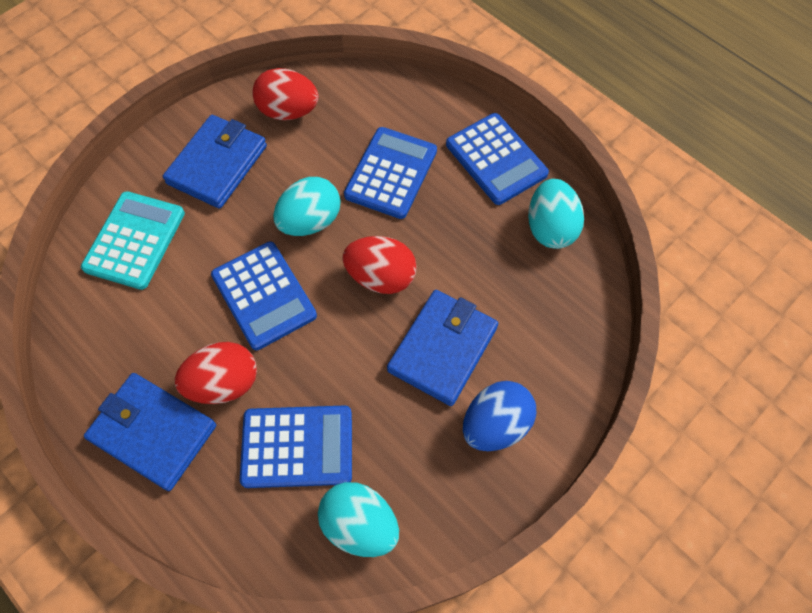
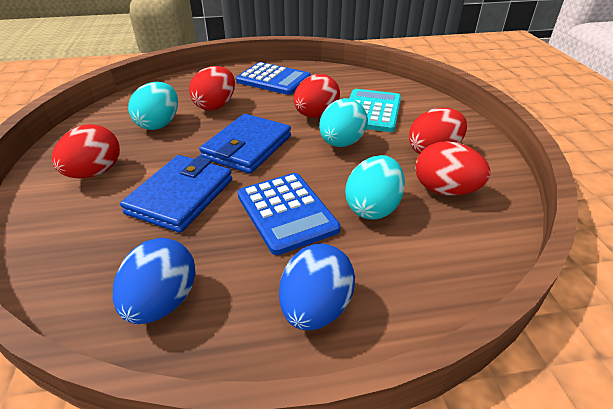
blue calculator: 4 -> 2
blue egg: 1 -> 2
blue wallet: 3 -> 2
red egg: 3 -> 5

